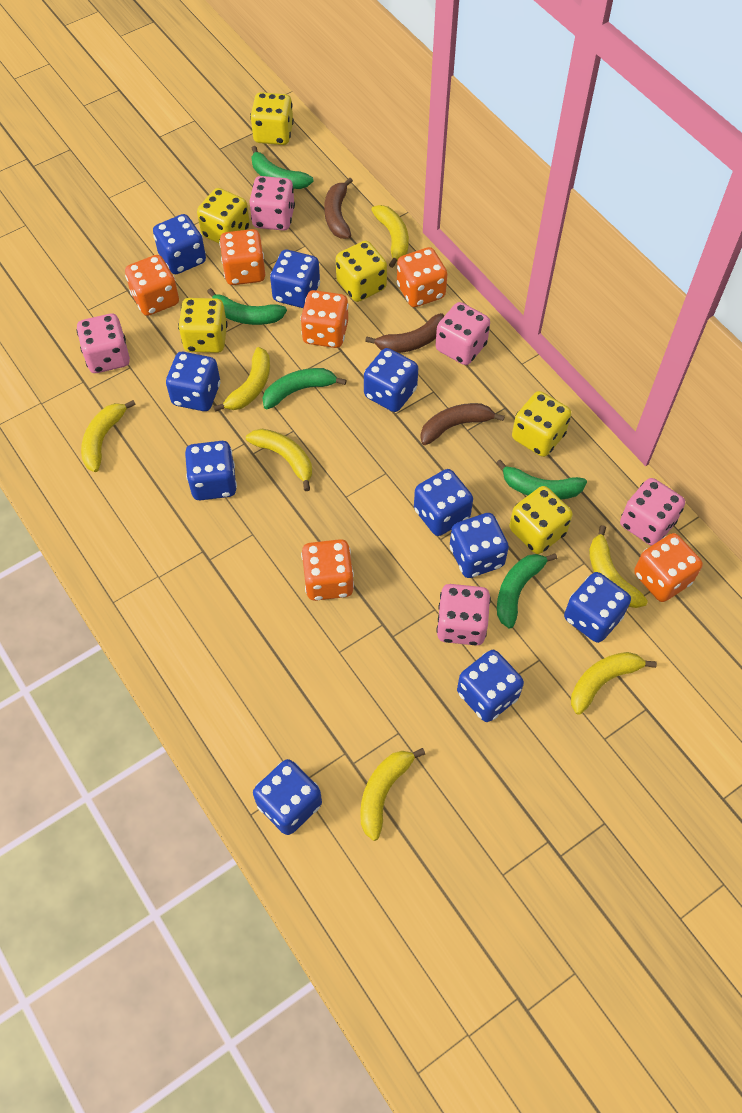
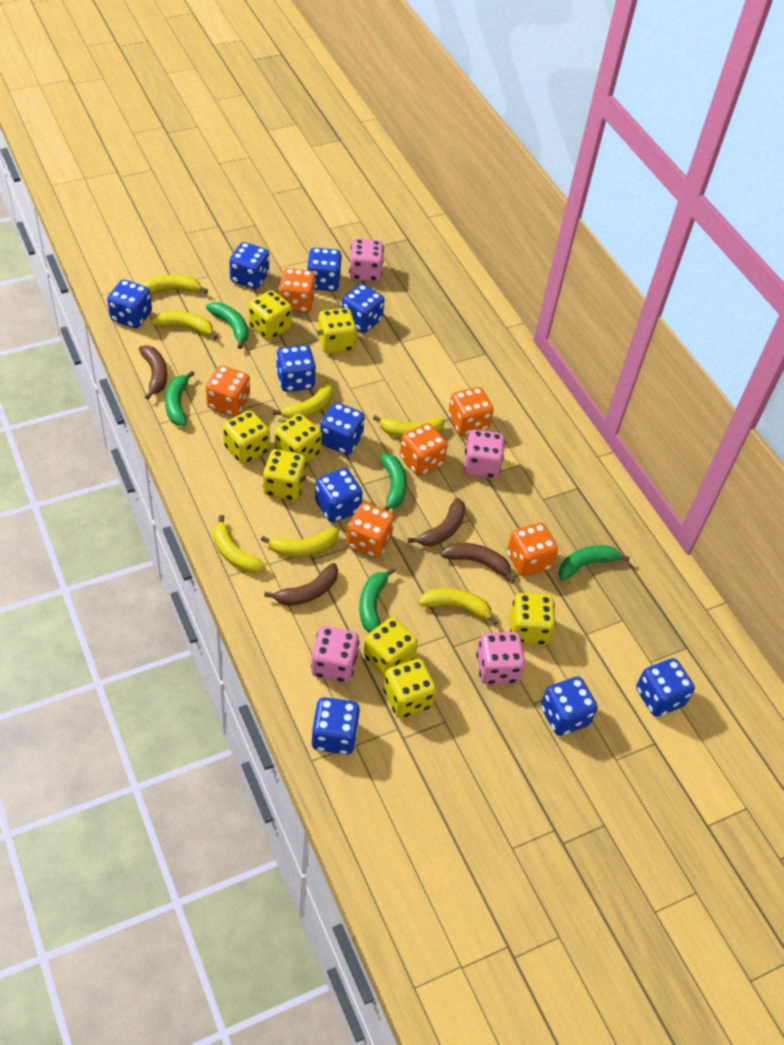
brown banana: 3 -> 4
pink dice: 5 -> 4
yellow dice: 6 -> 8

